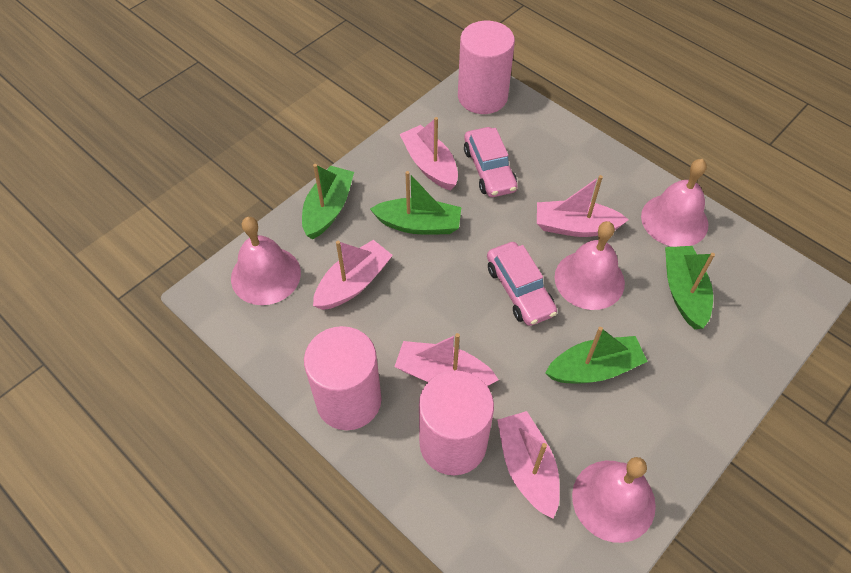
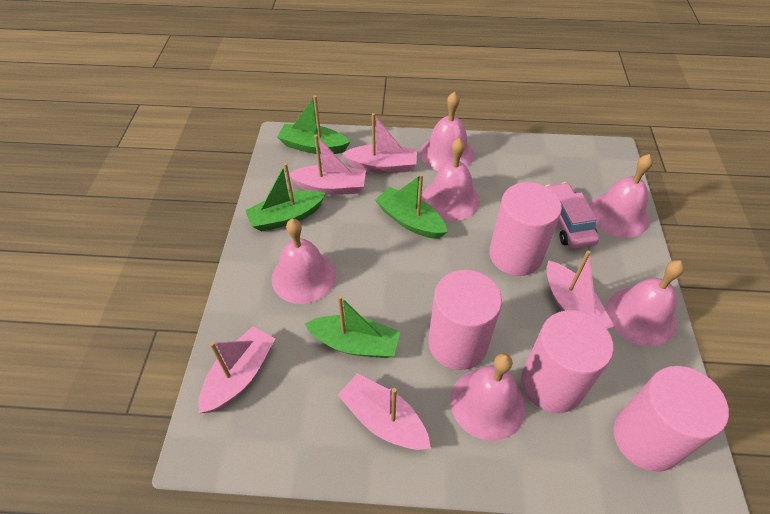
pink bell: 4 -> 6
pink car: 2 -> 1
pink cylinder: 3 -> 4

